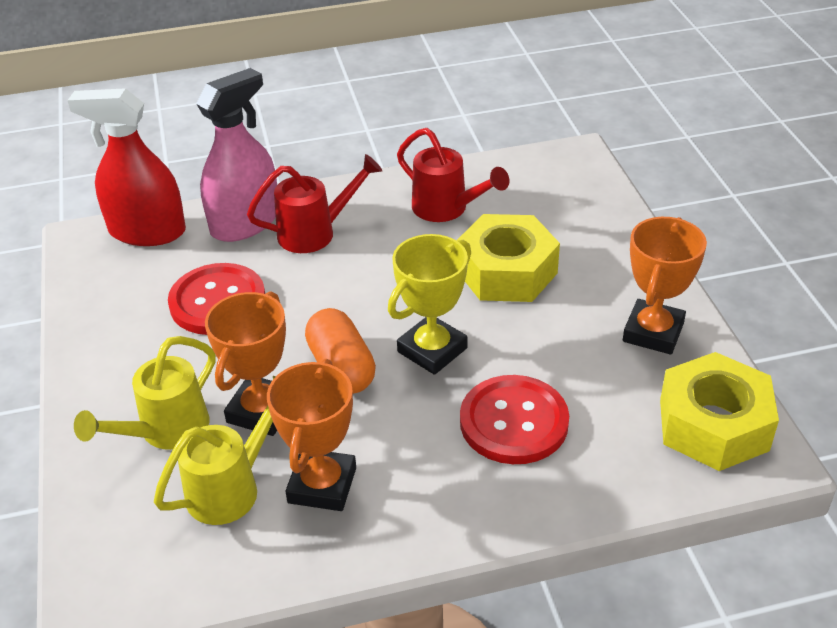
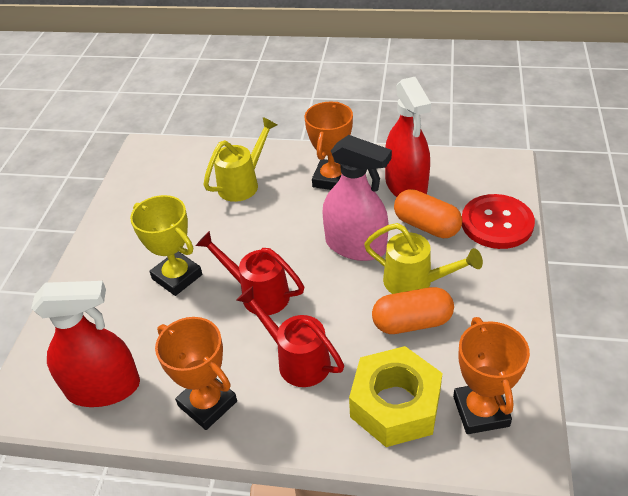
orange capsule: 1 -> 2
red button: 2 -> 1
red spray bottle: 1 -> 2
yellow nut: 2 -> 1

